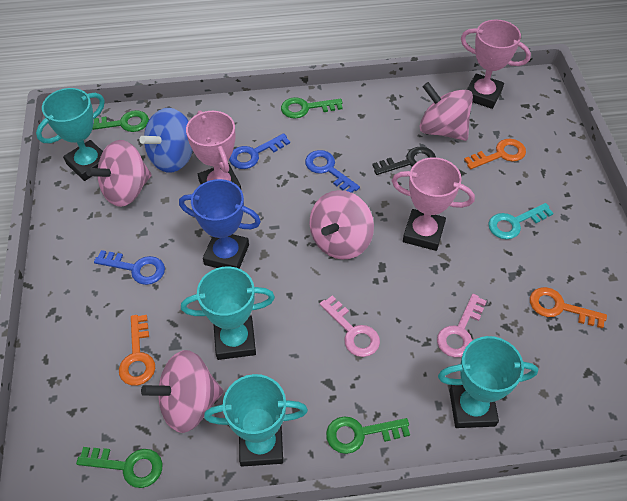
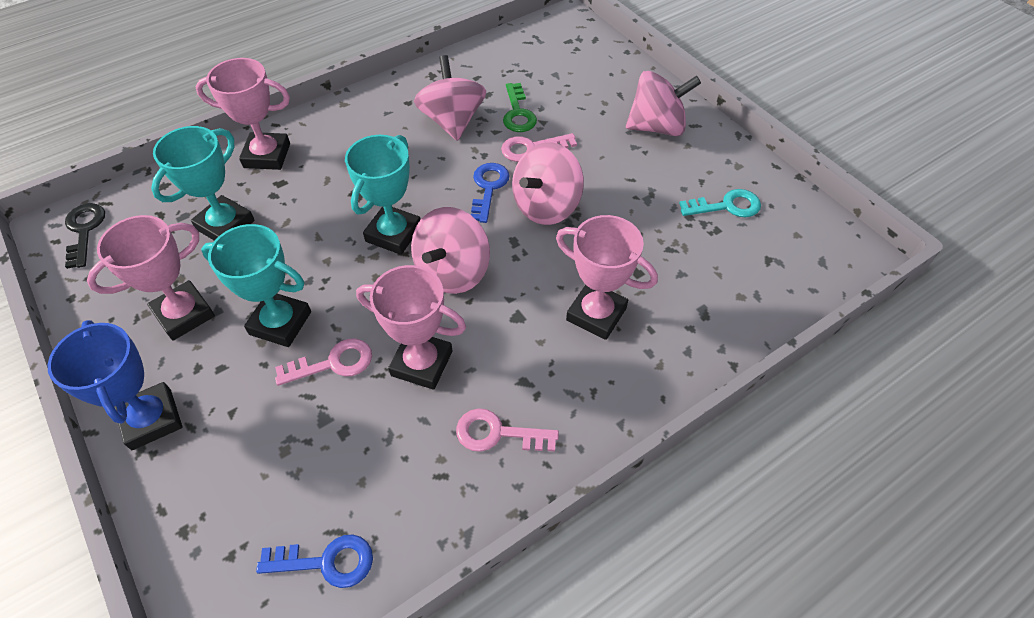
blue key: 3 -> 2
blue spinning top: 1 -> 0
green key: 4 -> 1
orange key: 3 -> 0
pink key: 2 -> 3
pink trophy: 3 -> 4
turquoise trophy: 4 -> 3

